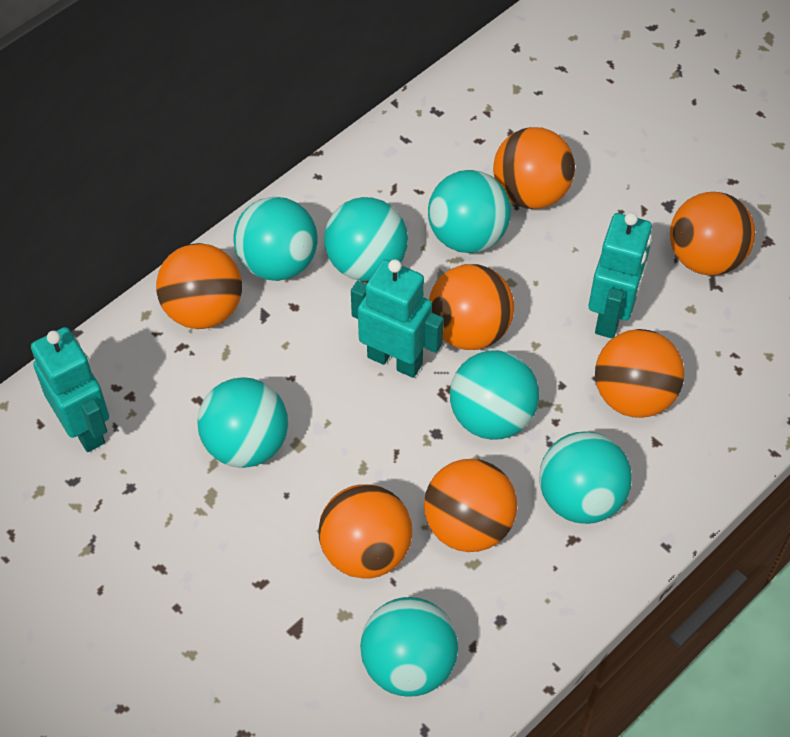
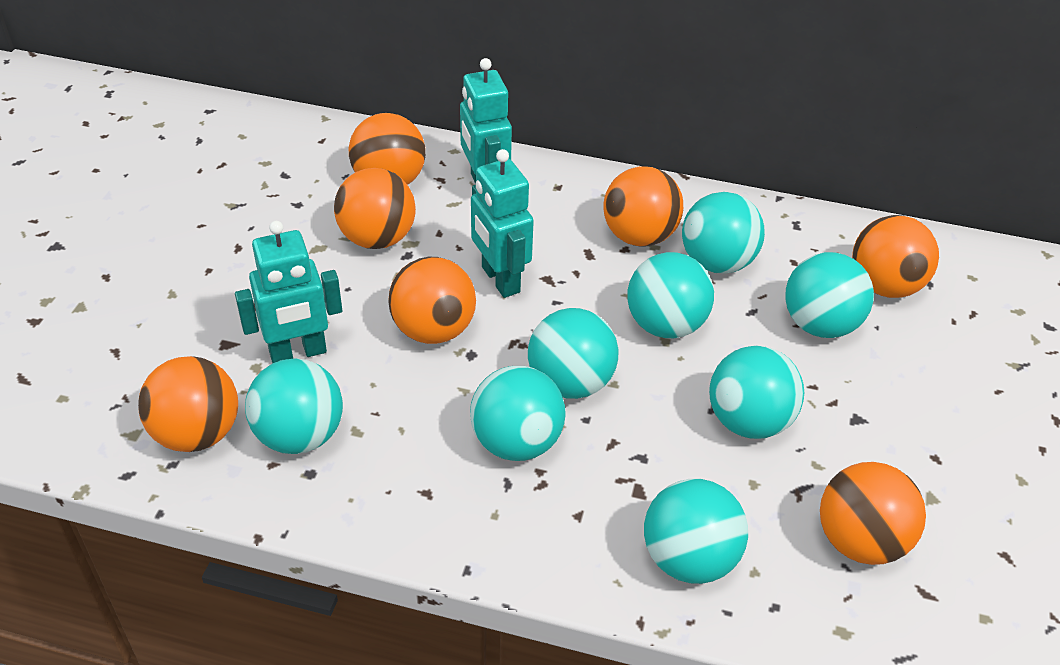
turquoise ball: 7 -> 8

